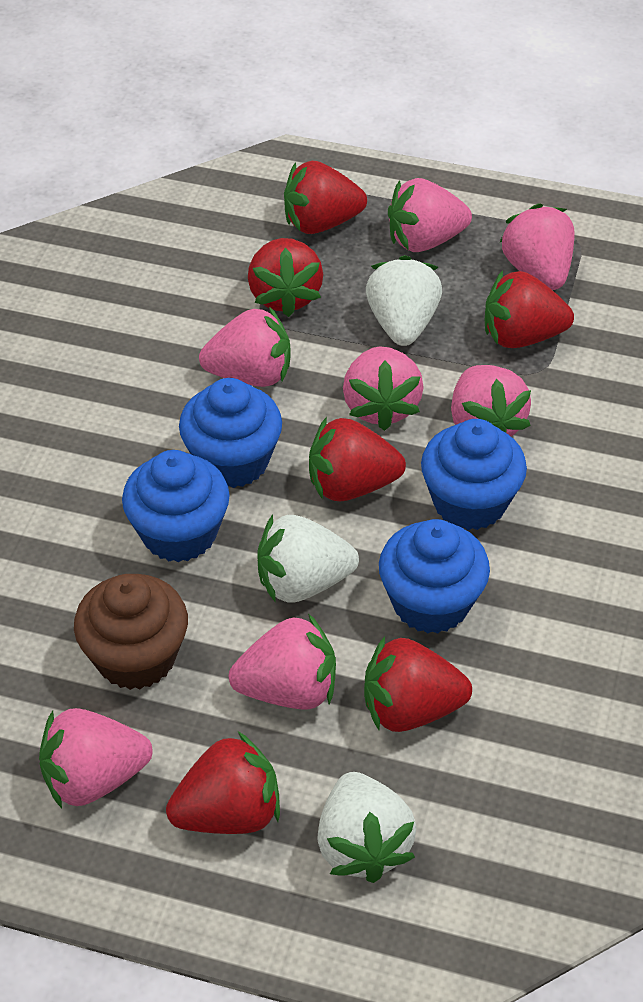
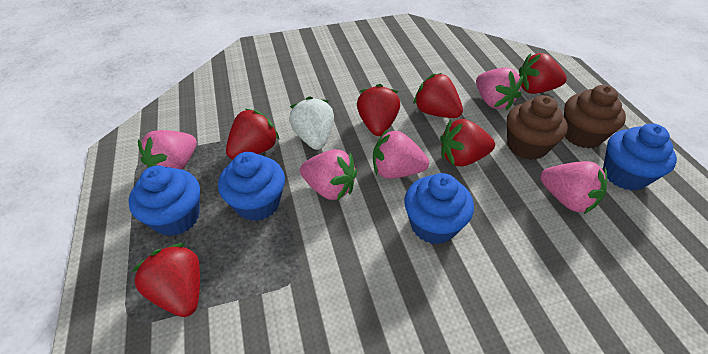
brown cupcake: 1 -> 2
pink strawberry: 7 -> 5
white strawberry: 3 -> 1

